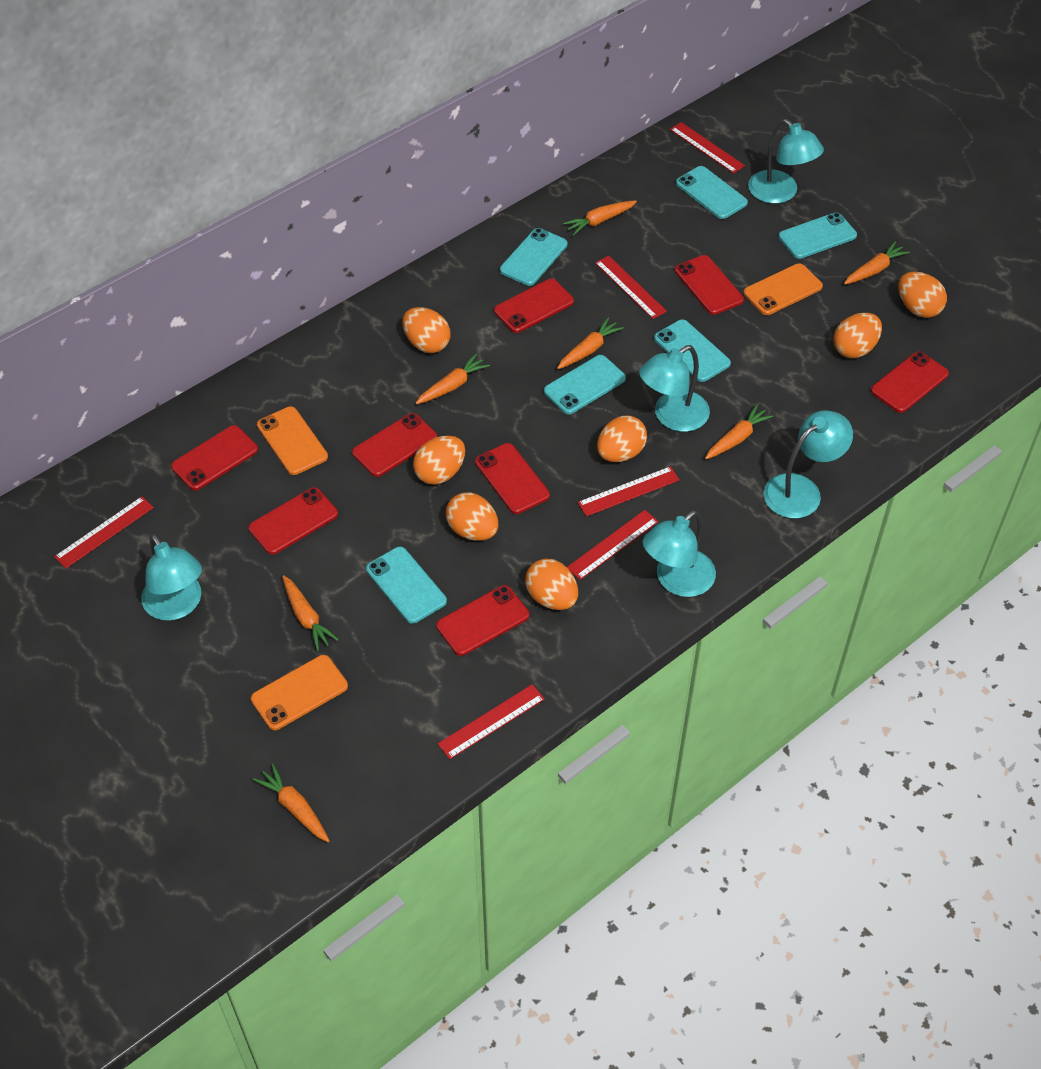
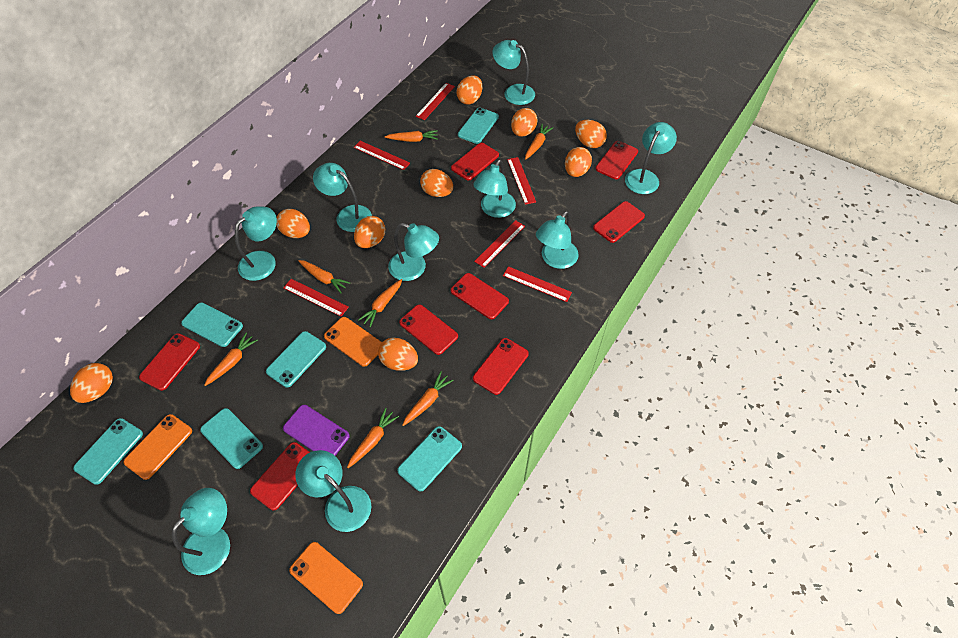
orange egg: 7 -> 9
purple phone: 0 -> 1
turquoise lamp: 5 -> 9

